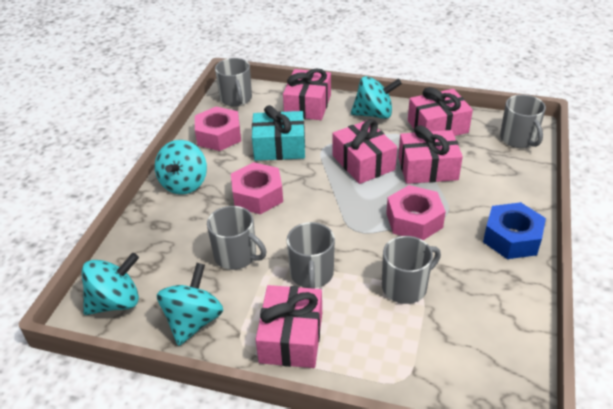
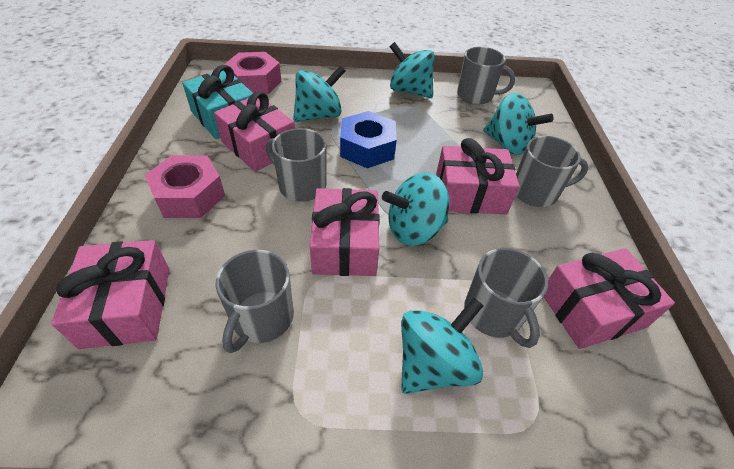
pink nut: 3 -> 2
turquoise spinning top: 4 -> 5

